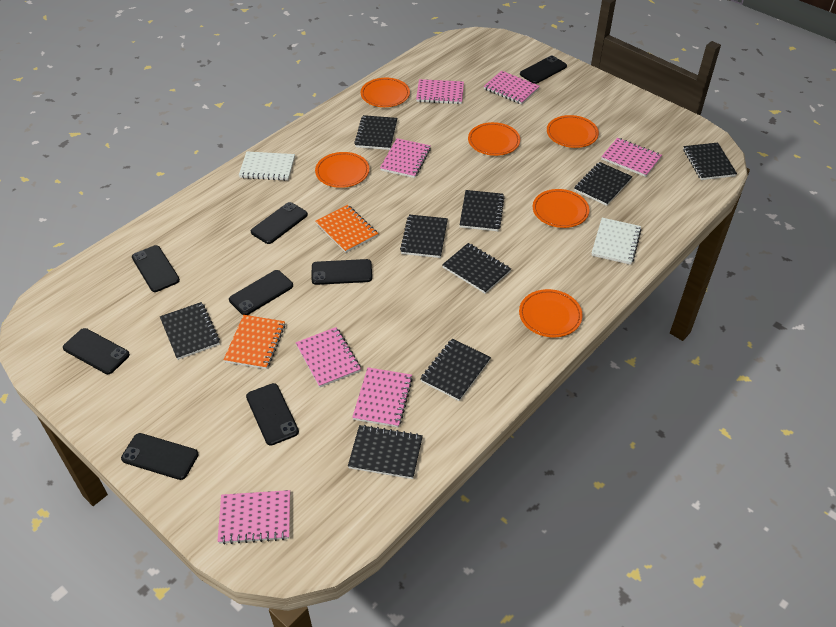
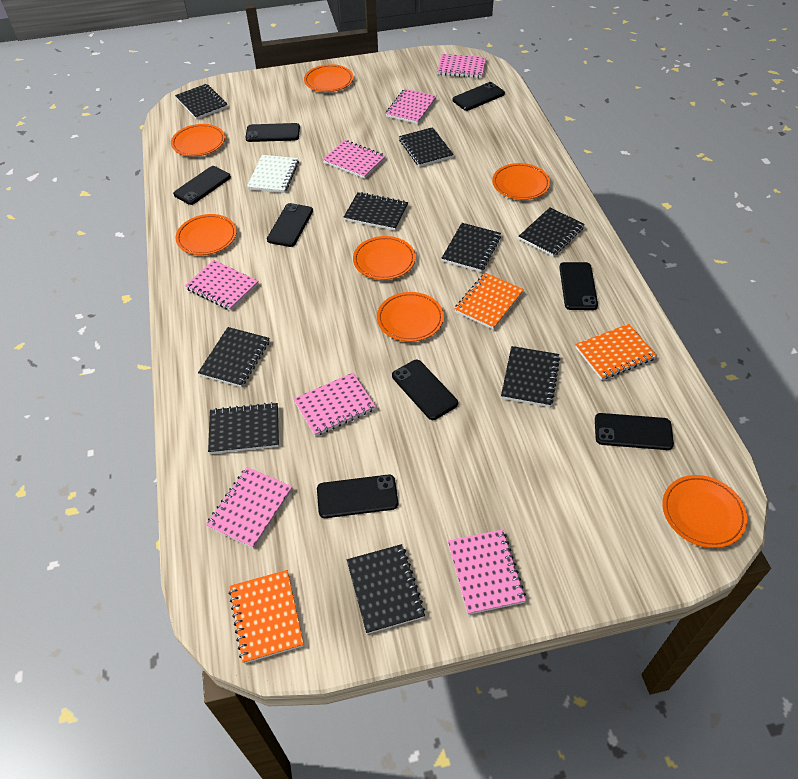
orange notebook: 2 -> 3
orange plate: 6 -> 7
white notebook: 2 -> 1

